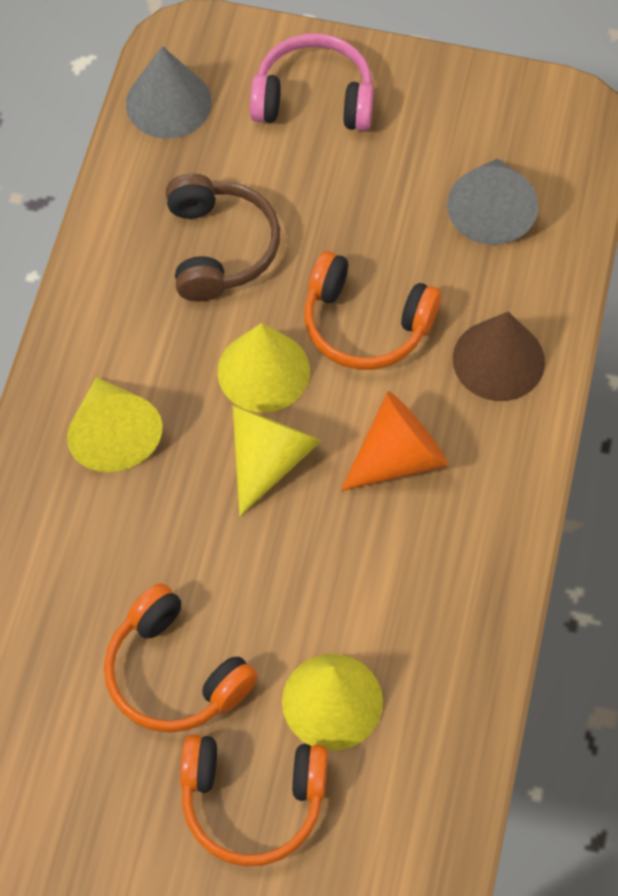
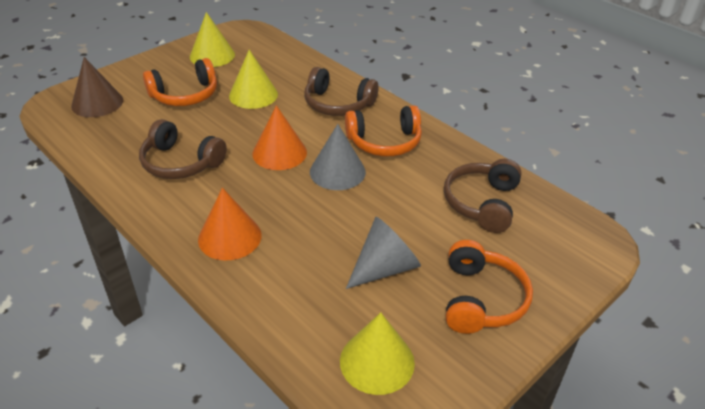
brown headphones: 1 -> 3
orange cone: 1 -> 2
pink headphones: 1 -> 0
yellow cone: 4 -> 3

